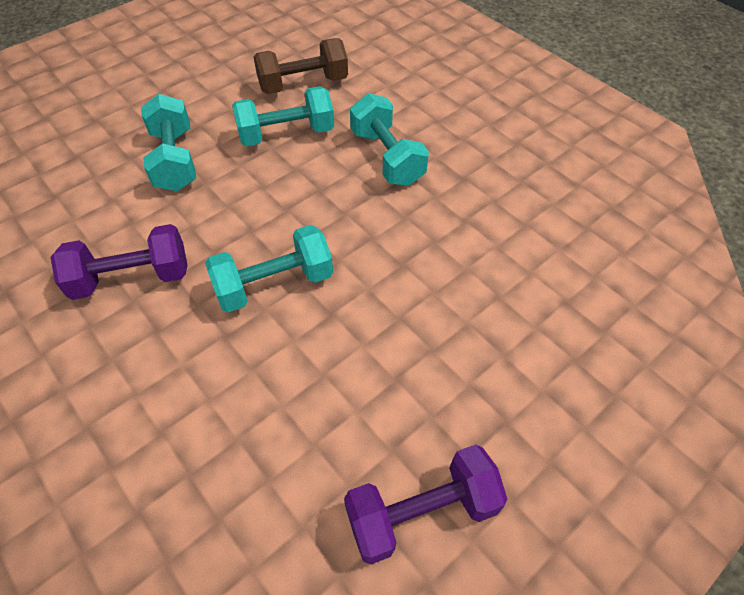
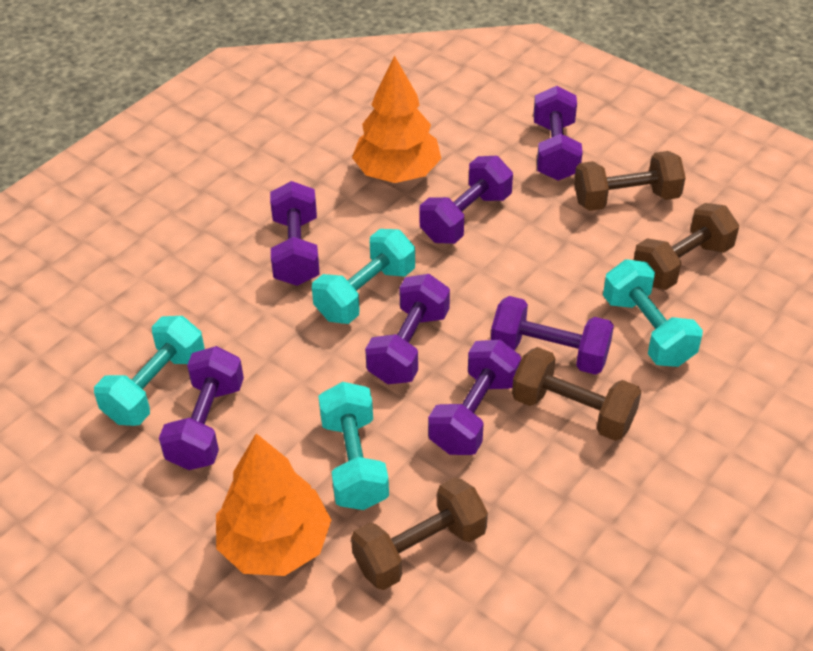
brown dumbbell: 1 -> 4
orange tree: 0 -> 2
purple dumbbell: 2 -> 7

